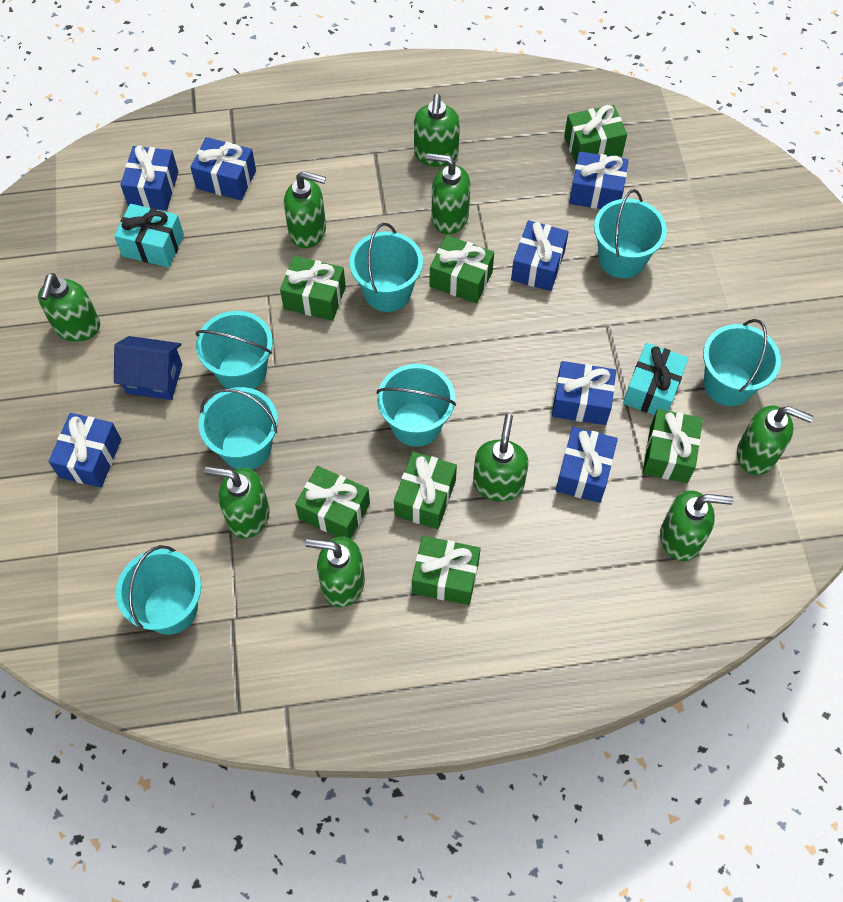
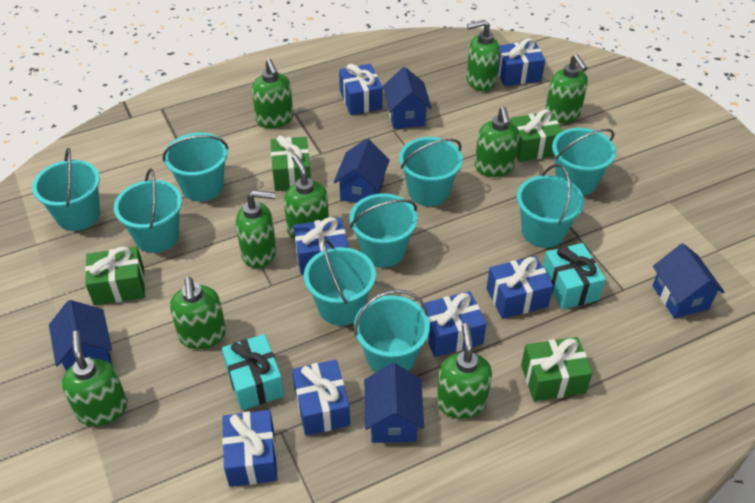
blue house: 1 -> 5
green gift: 7 -> 4
turquoise bucket: 7 -> 9

